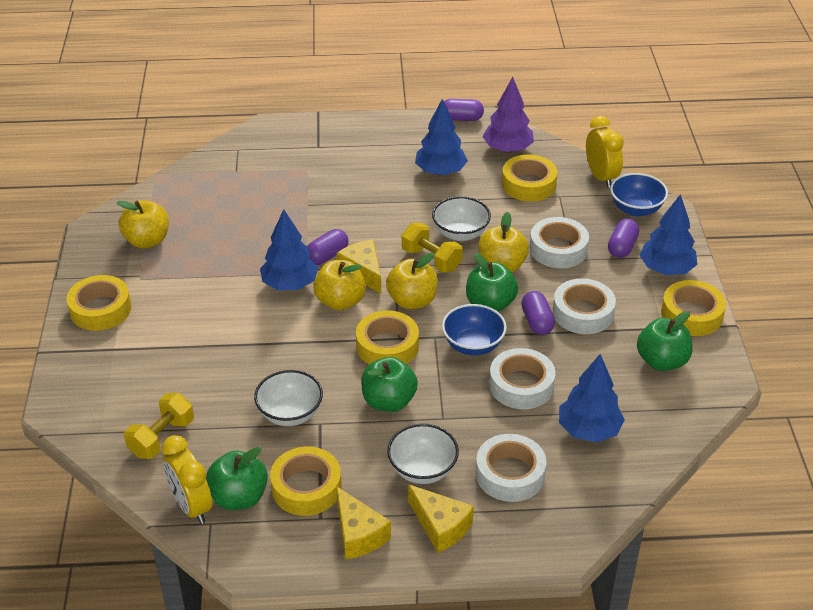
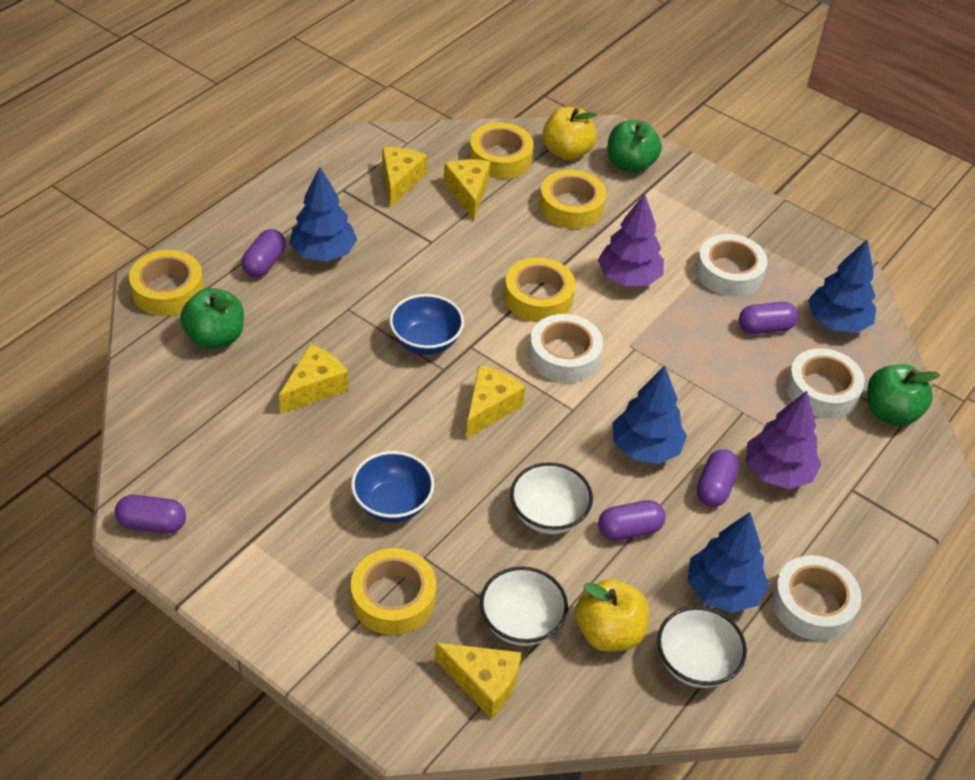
green apple: 4 -> 3
purple capsule: 4 -> 5
purple tree: 1 -> 2
yellow apple: 4 -> 2
yellow cheese: 3 -> 5
yellow clock: 2 -> 0
yellow dumbbell: 2 -> 0

